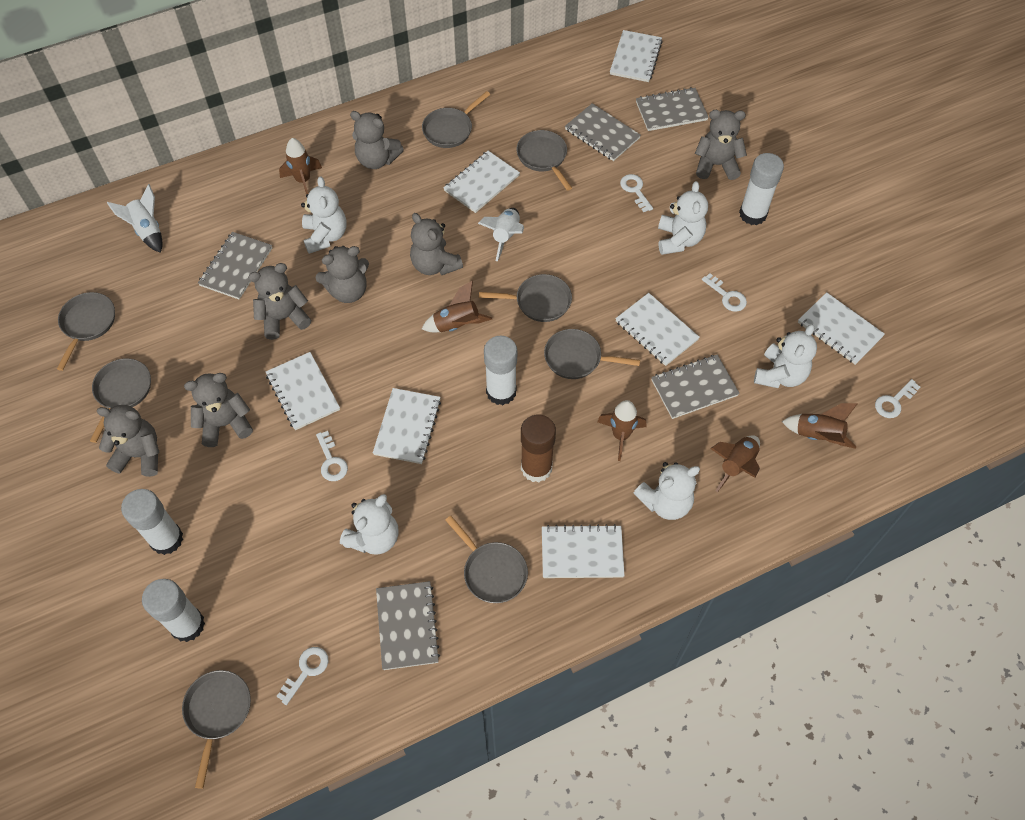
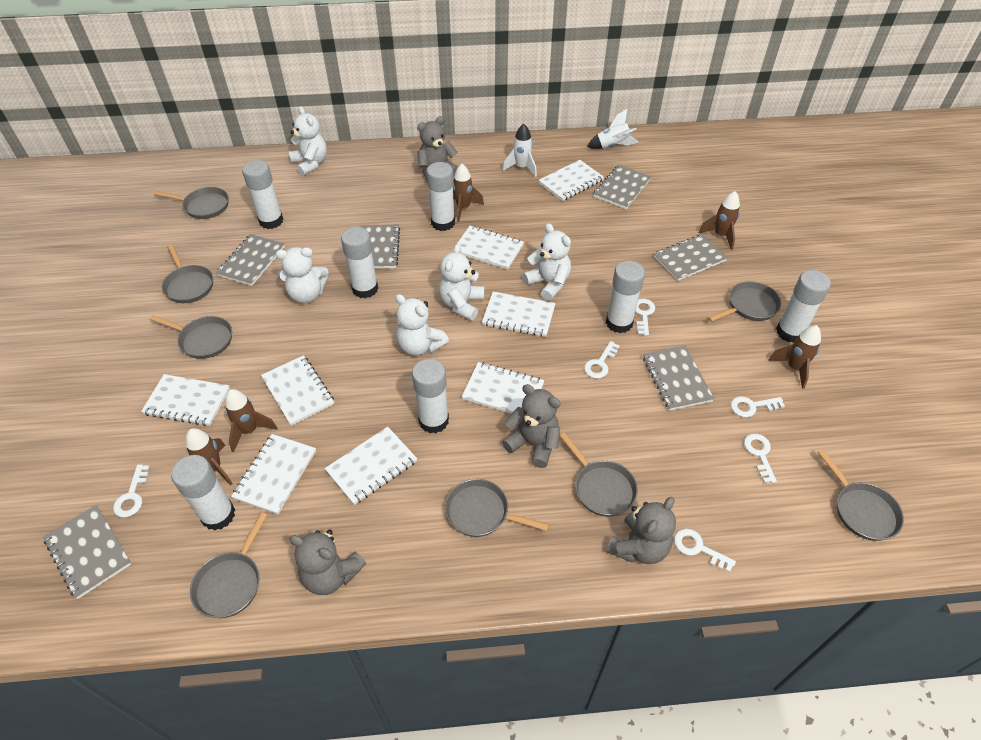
brown glue stick: 1 -> 0
grey notebook: 5 -> 6
grey teddy bear: 7 -> 4
white glue stick: 4 -> 7
white key: 5 -> 6
white notebook: 7 -> 8

